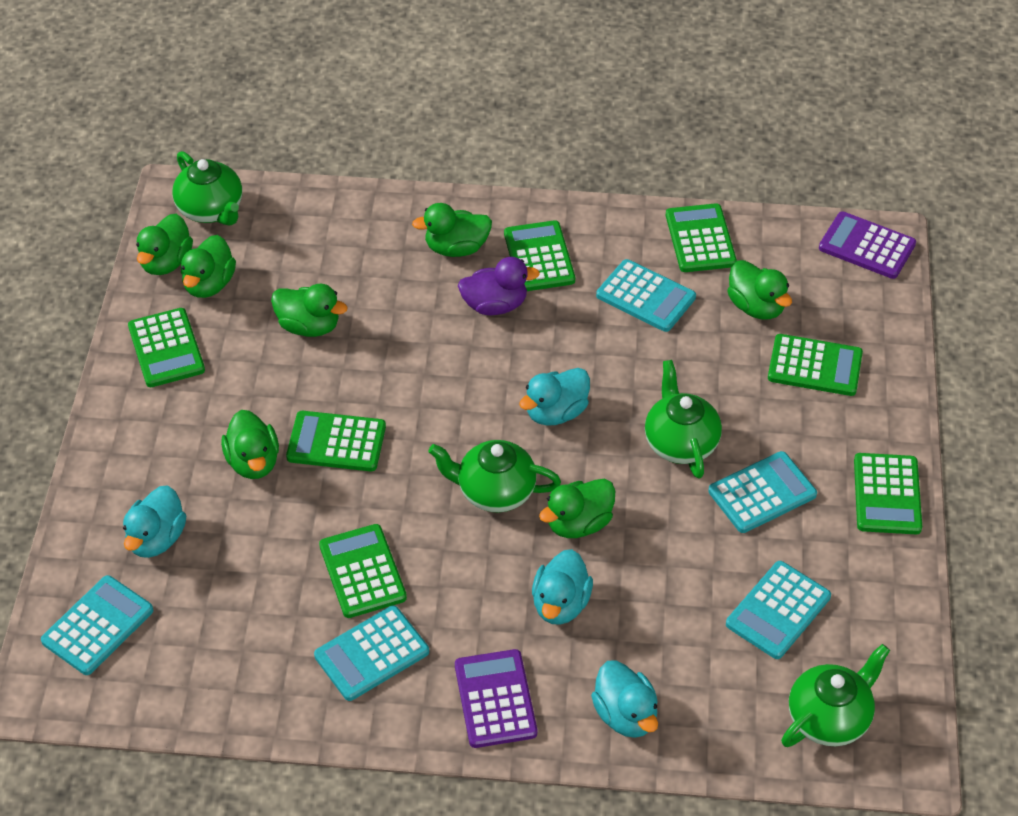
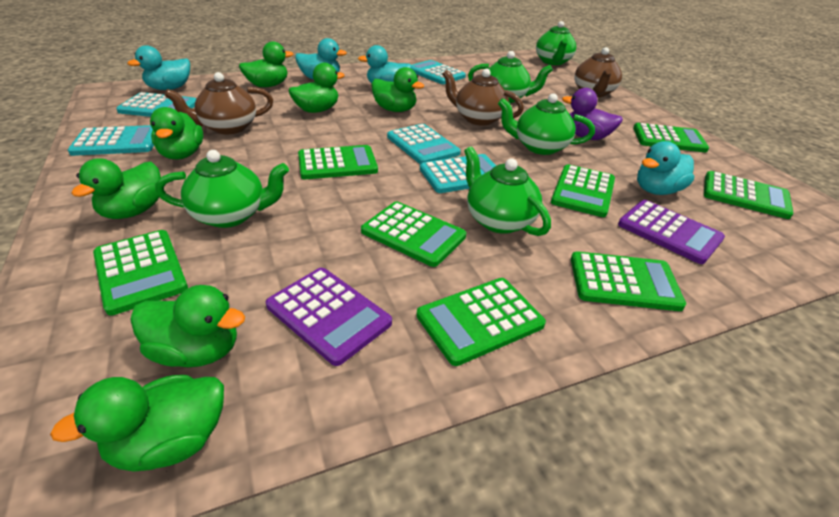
brown teapot: 0 -> 3
green calculator: 7 -> 8
green teapot: 4 -> 5

